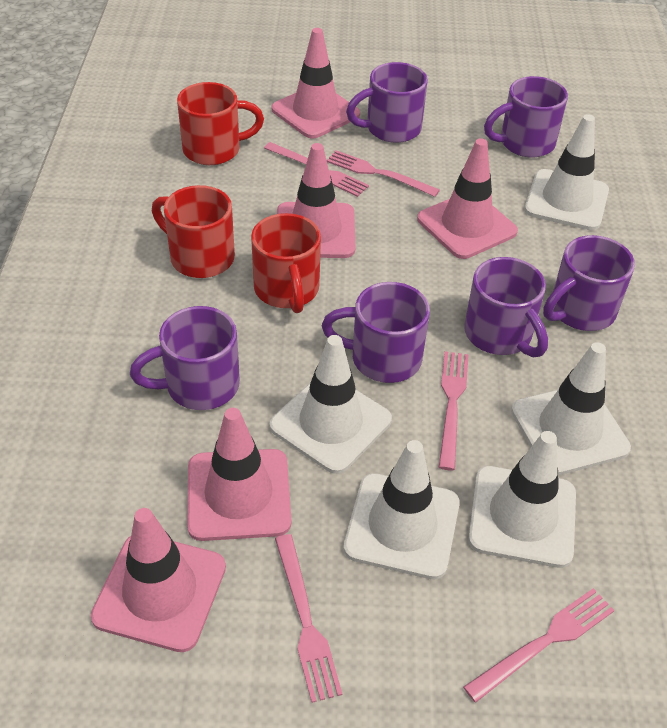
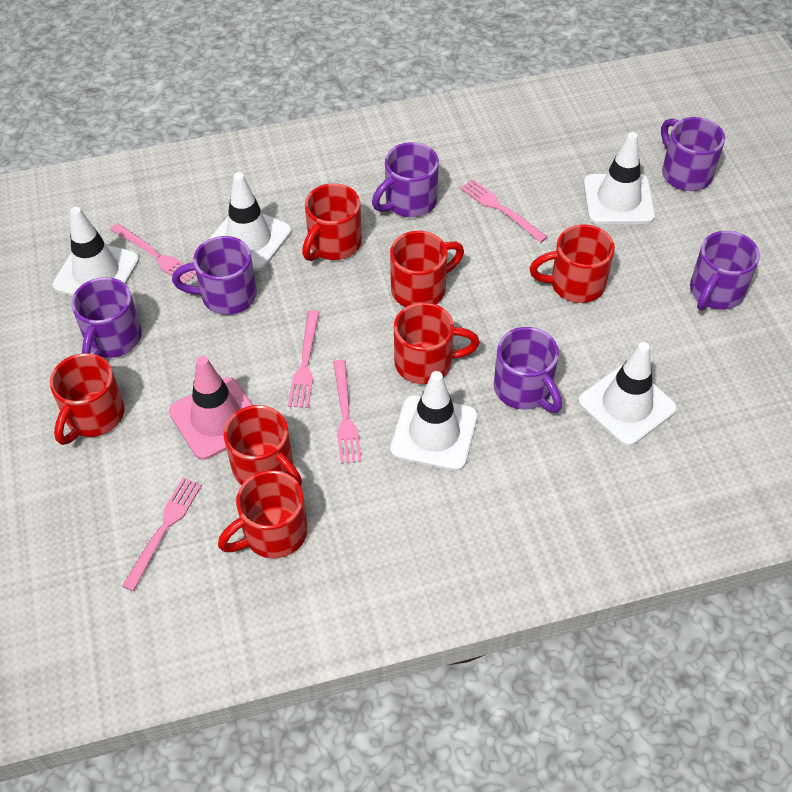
pink traffic cone: 5 -> 1
red mug: 3 -> 7

